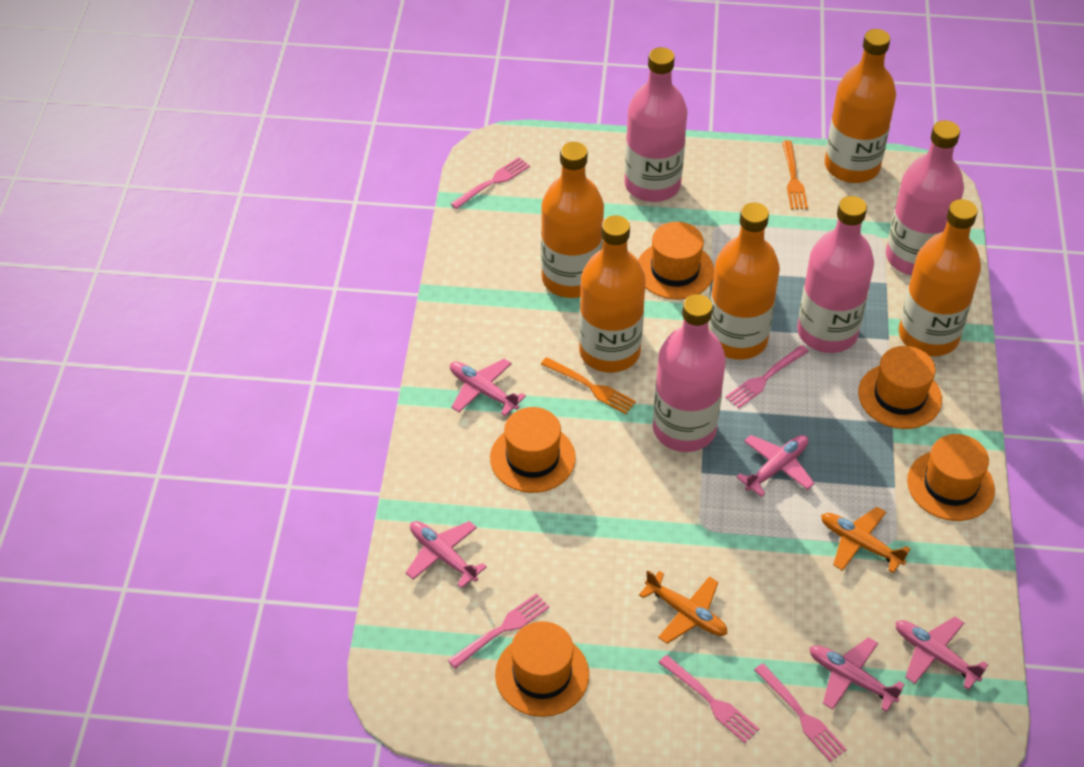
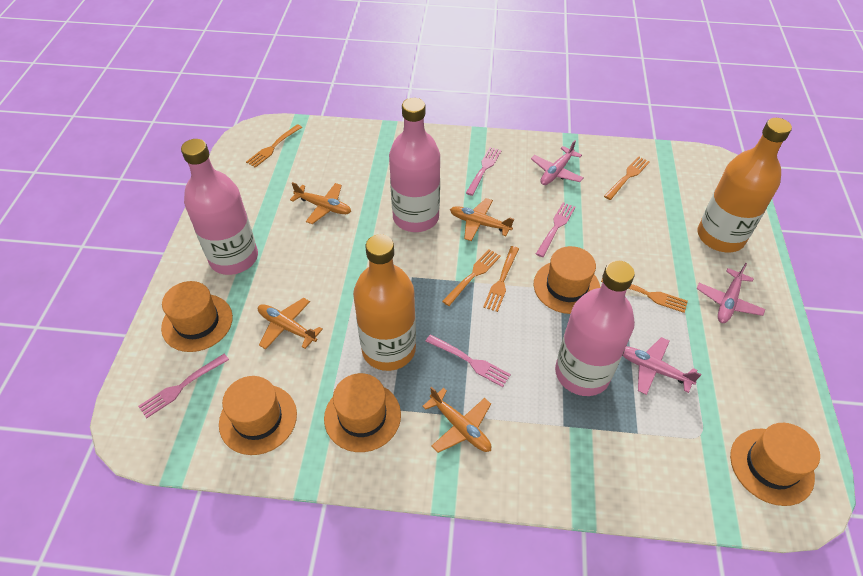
orange bottle: 5 -> 2
orange fork: 2 -> 5
orange plane: 2 -> 4
pink bottle: 4 -> 3
pink fork: 5 -> 4
pink plane: 5 -> 3

